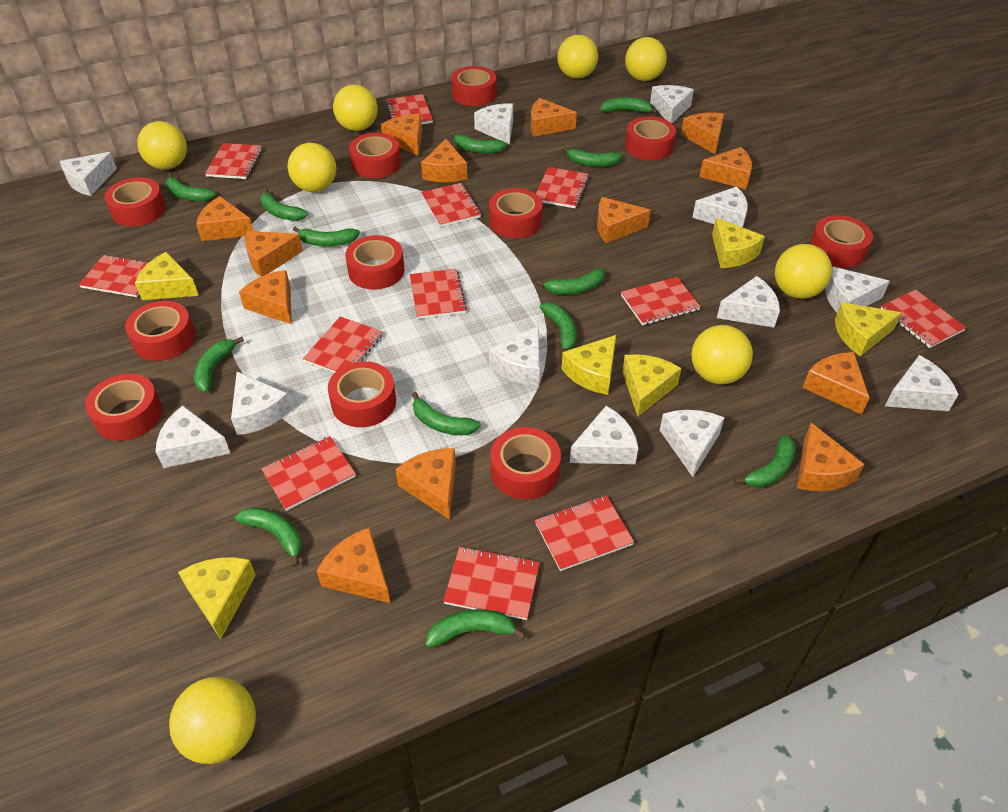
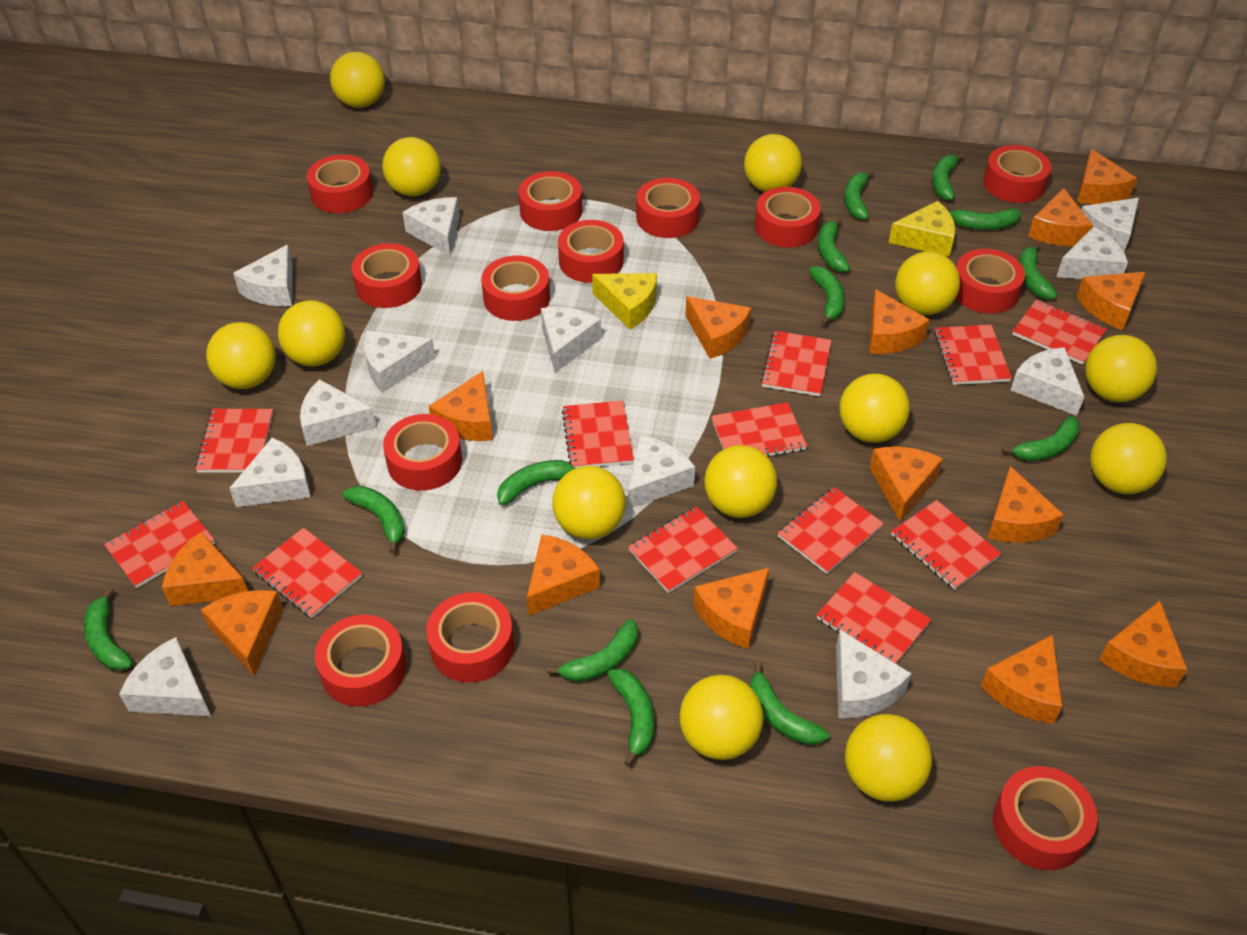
orange cheese: 13 -> 14
red tape: 11 -> 13
yellow ball: 8 -> 13
yellow cheese: 6 -> 2

